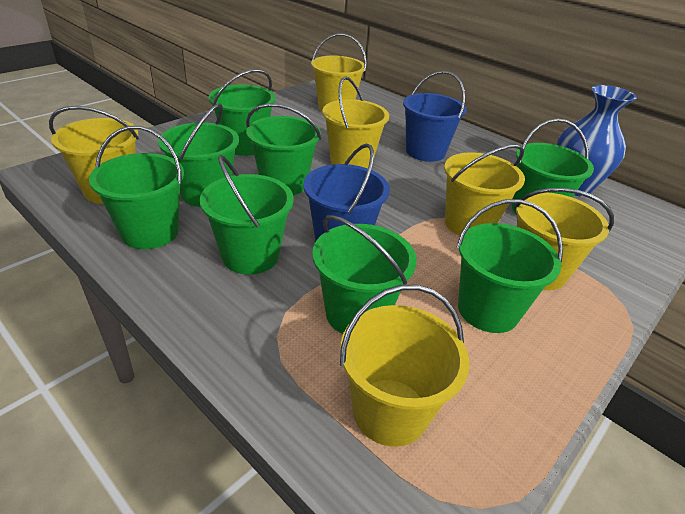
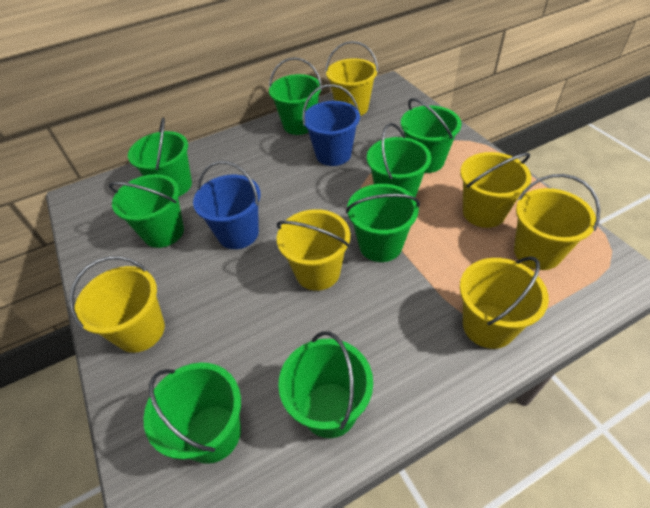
blue vase: 1 -> 0

